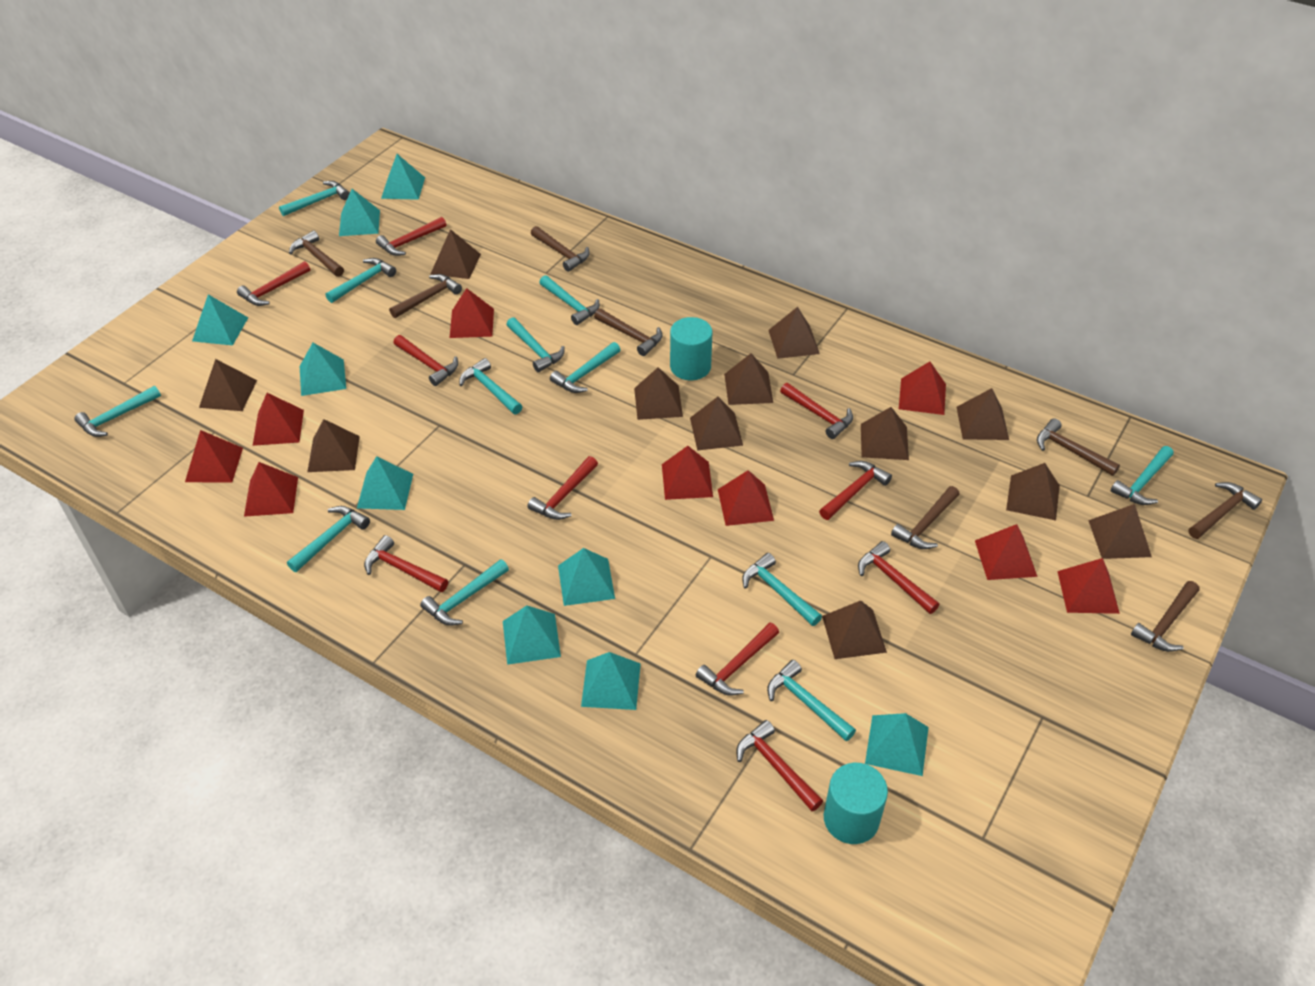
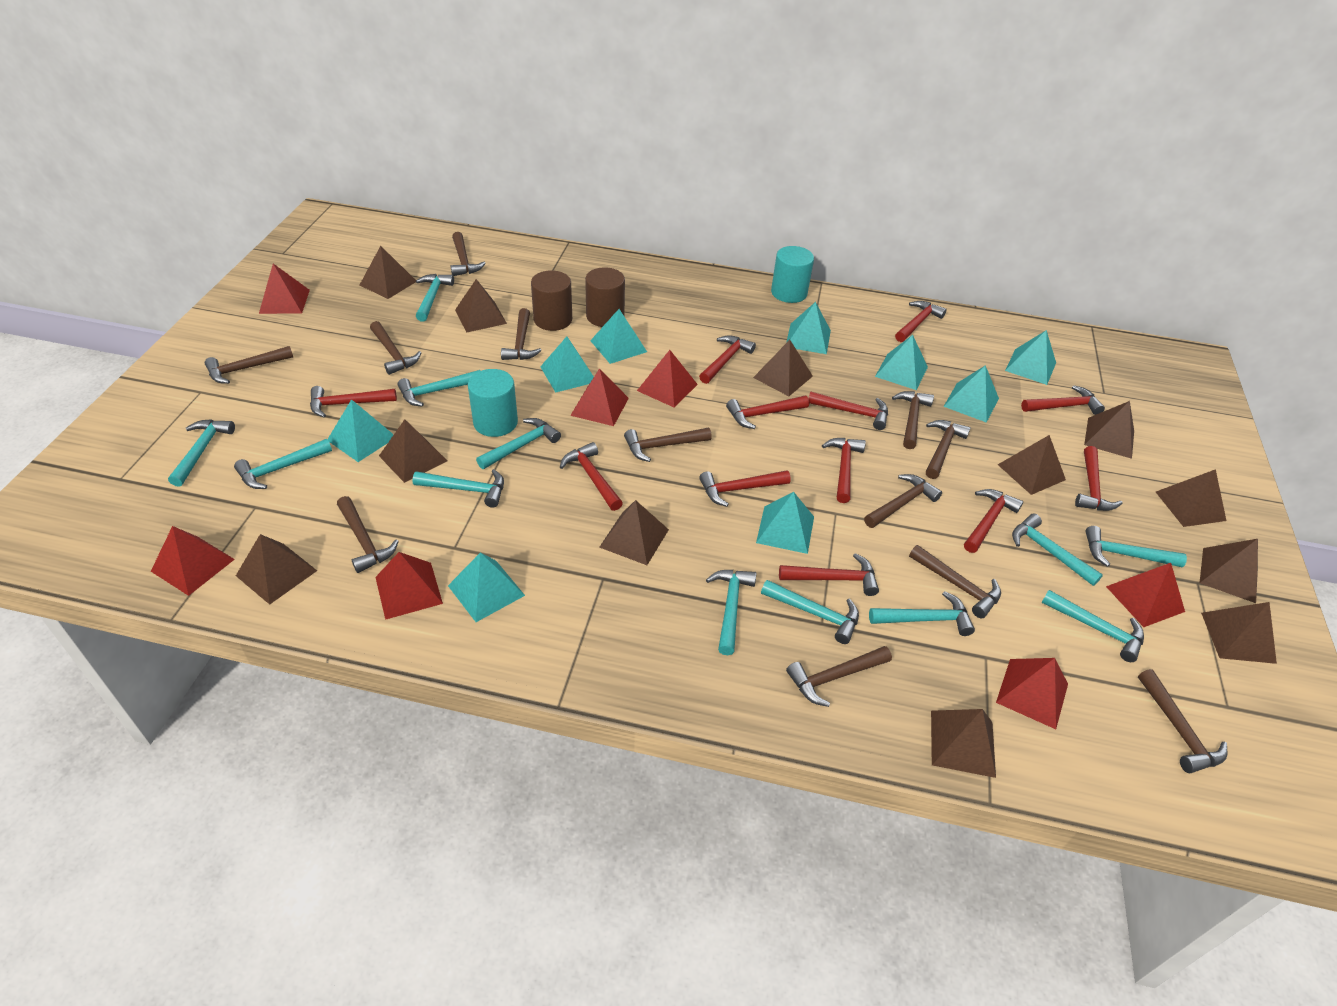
brown cylinder: 0 -> 2
brown hammer: 8 -> 12
red hammer: 10 -> 12
red pyramid: 9 -> 7

